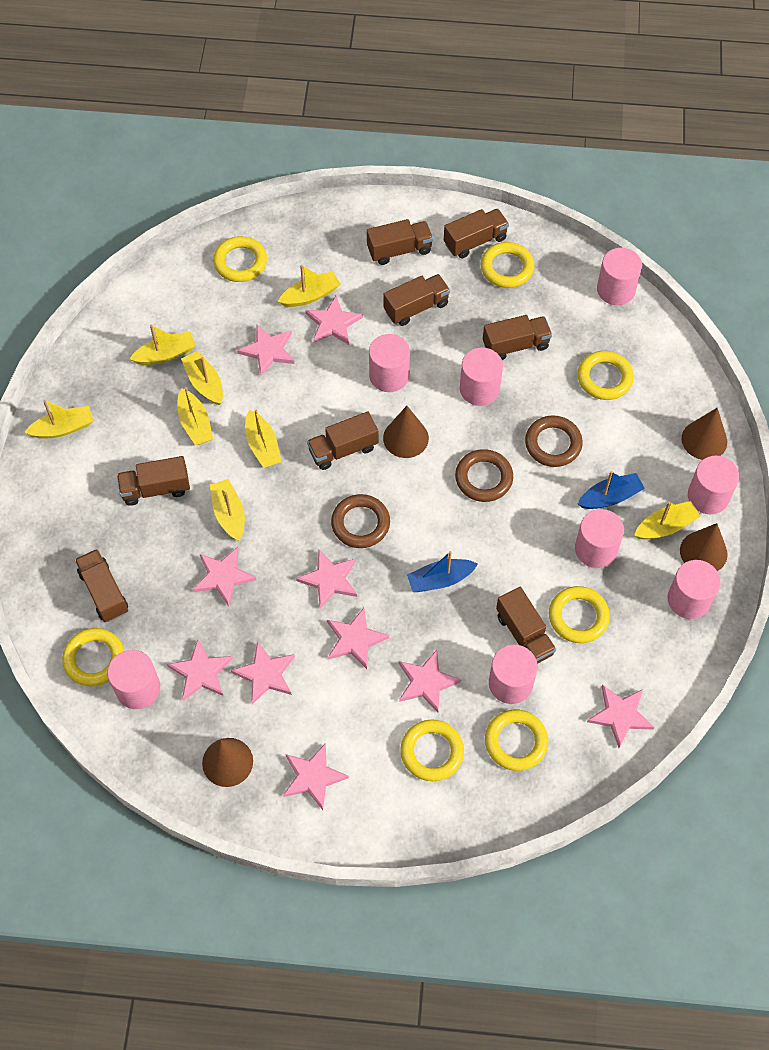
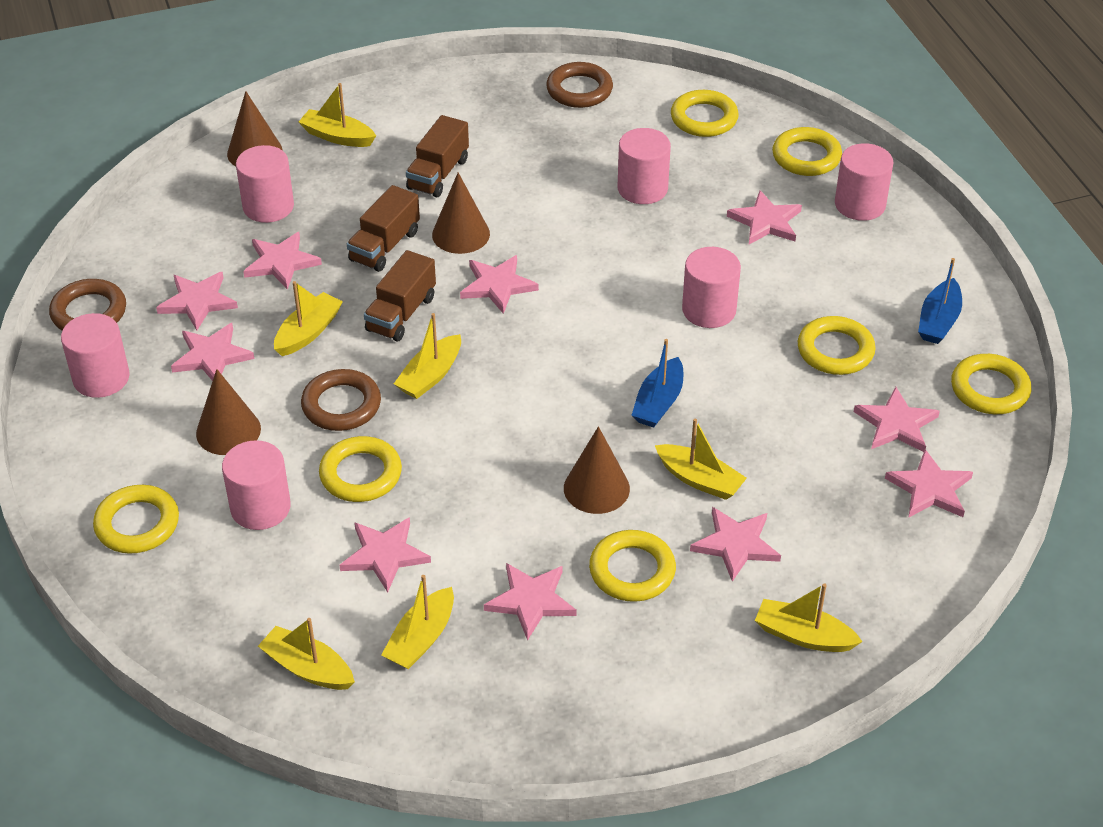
brown truck: 8 -> 3
pink cylinder: 8 -> 6
yellow boat: 8 -> 7

